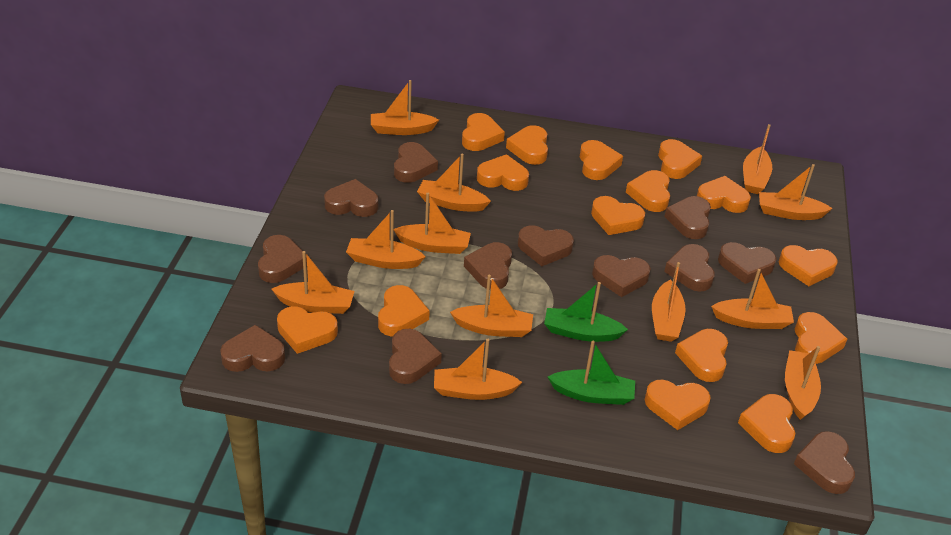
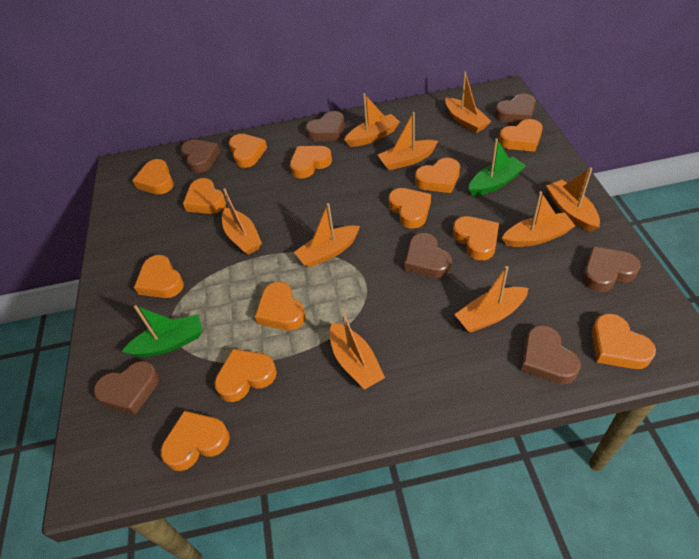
brown heart: 12 -> 7
orange boat: 12 -> 9
orange heart: 15 -> 13

